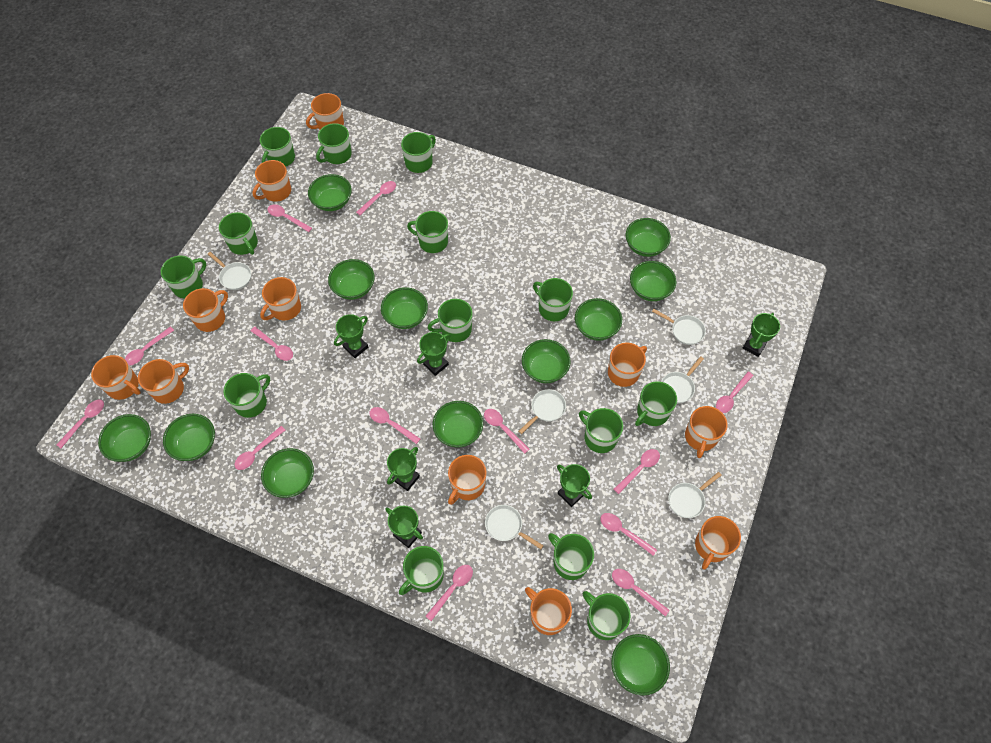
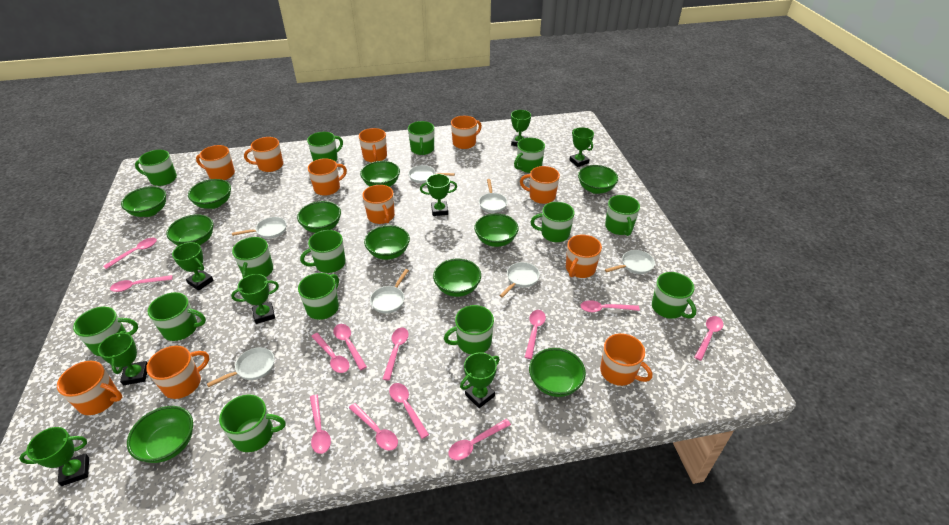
green bowl: 12 -> 11
green trophy: 6 -> 8
pink spoon: 13 -> 12
white pan: 6 -> 7

